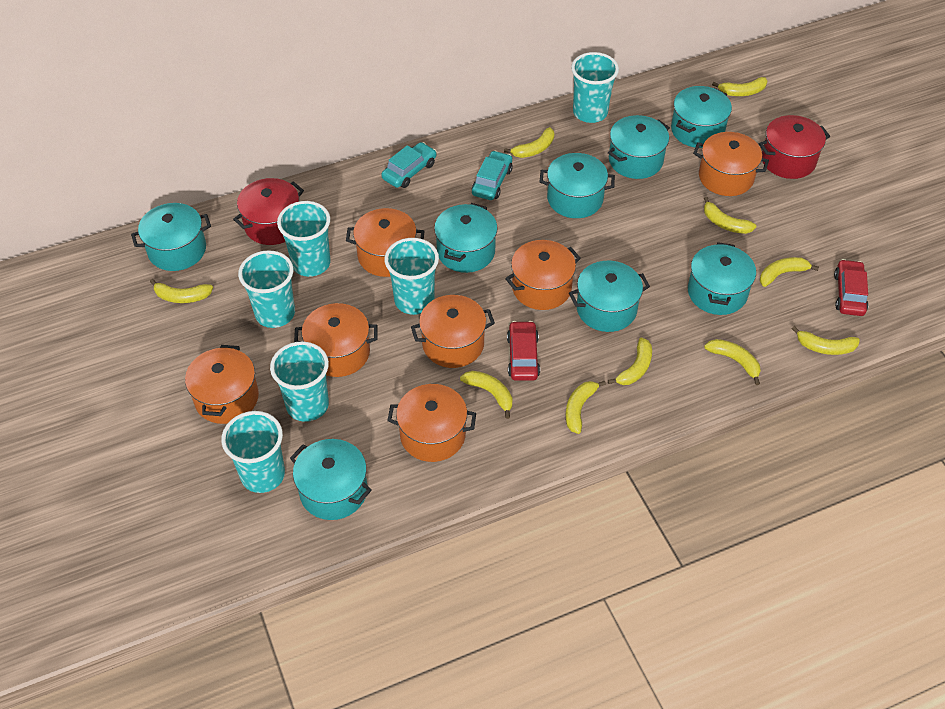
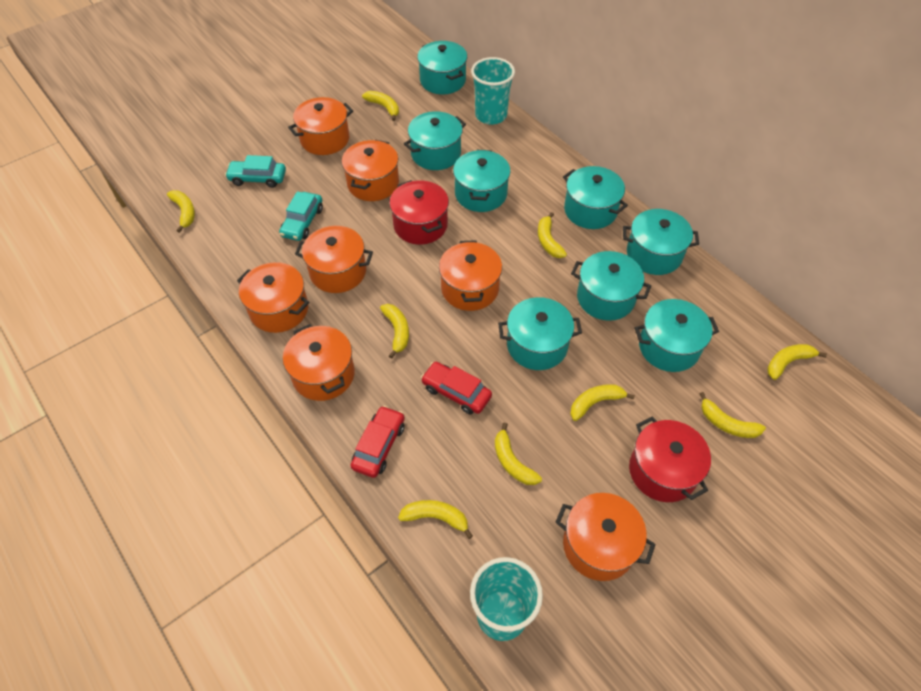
turquoise cup: 6 -> 2
yellow banana: 10 -> 9

